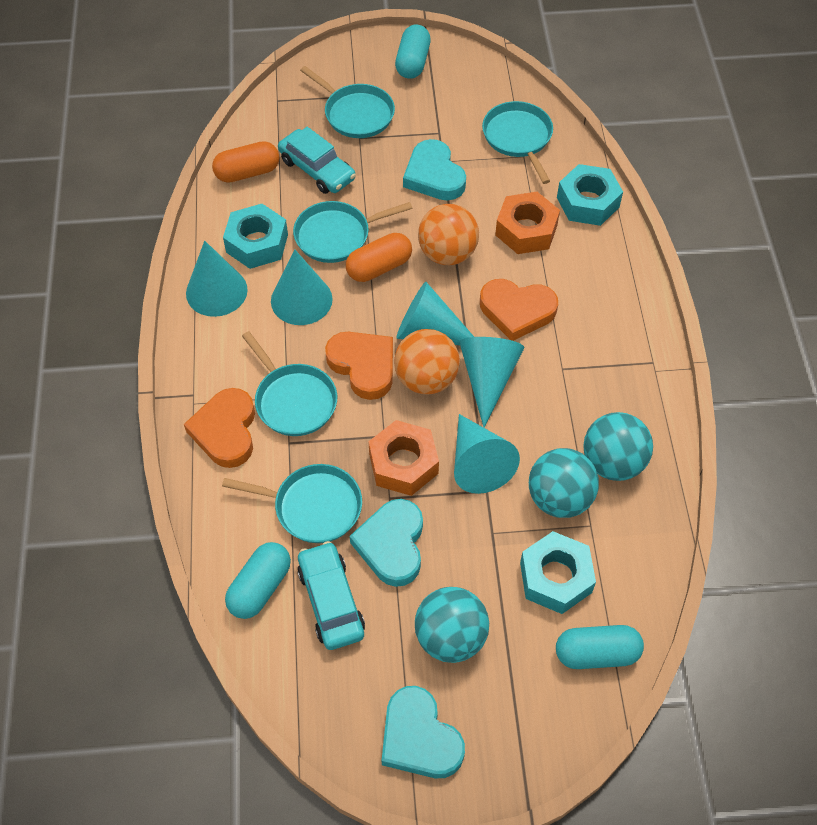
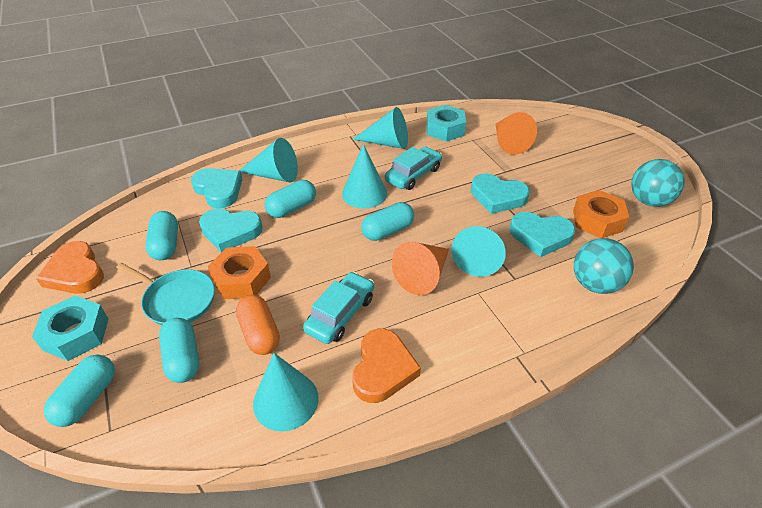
orange ball: 2 -> 0
orange capsule: 2 -> 1
orange cone: 0 -> 2
orange heart: 3 -> 2
turquoise ball: 3 -> 2
turquoise capsule: 3 -> 5
turquoise heart: 3 -> 4
turquoise nut: 3 -> 2
turquoise pan: 5 -> 1

